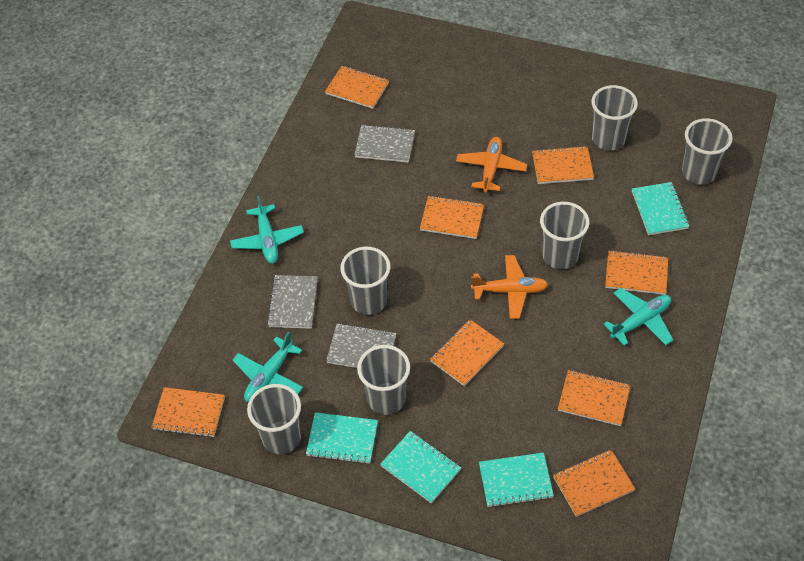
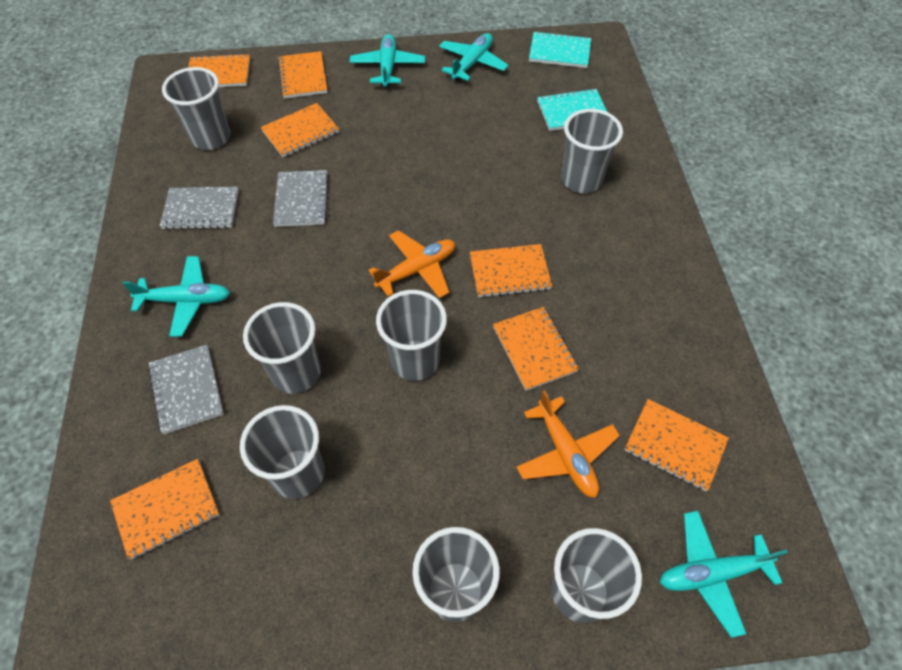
grey cup: 6 -> 7
orange notebook: 8 -> 7
turquoise notebook: 4 -> 2
turquoise plane: 3 -> 4

